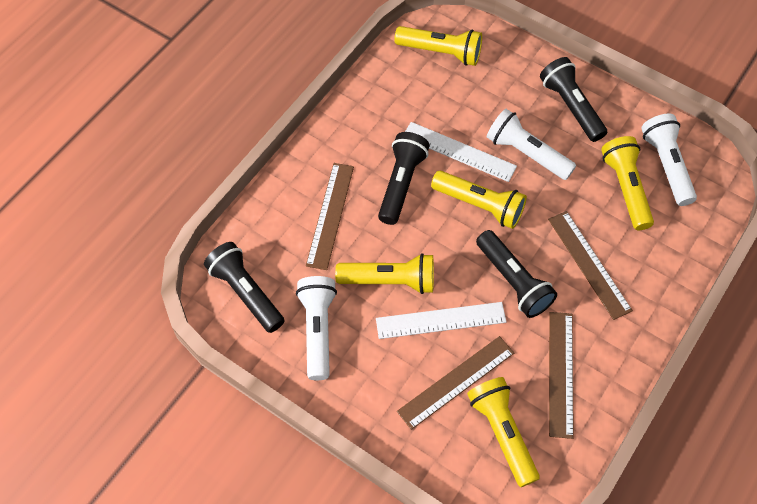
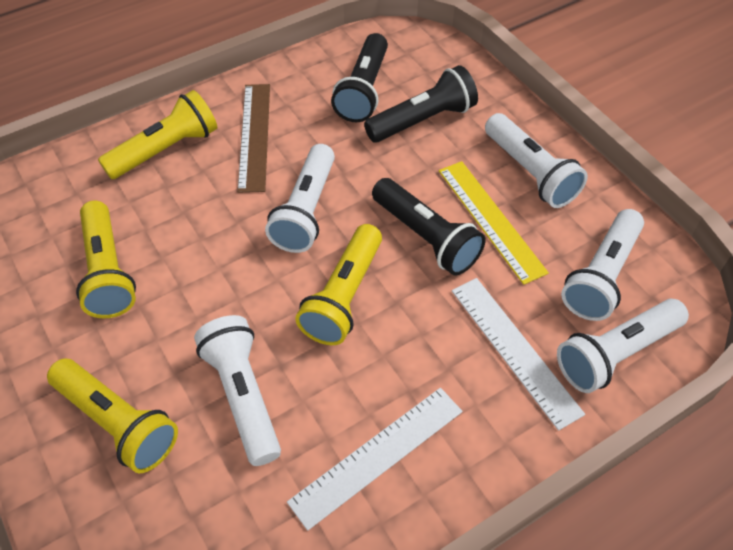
black flashlight: 4 -> 3
brown ruler: 4 -> 1
white flashlight: 3 -> 5
yellow flashlight: 5 -> 4
yellow ruler: 0 -> 1

